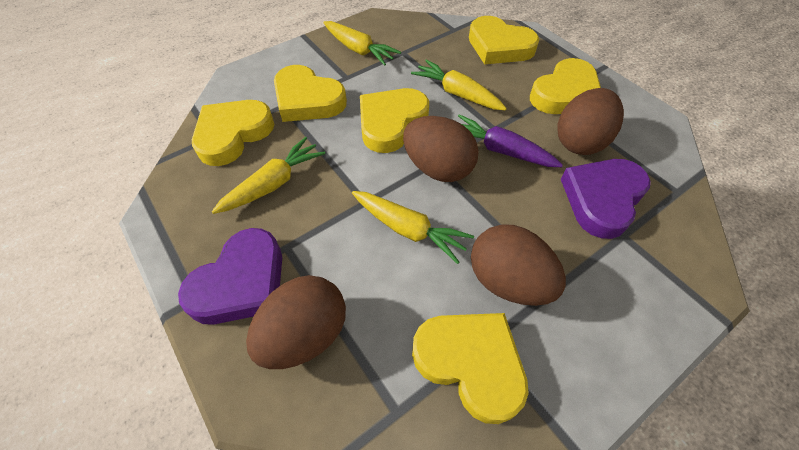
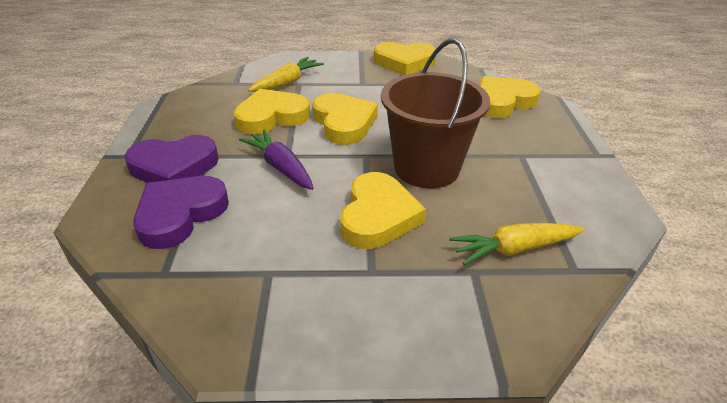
brown bucket: 0 -> 1
brown egg: 4 -> 0
yellow carrot: 4 -> 2
yellow heart: 6 -> 5

